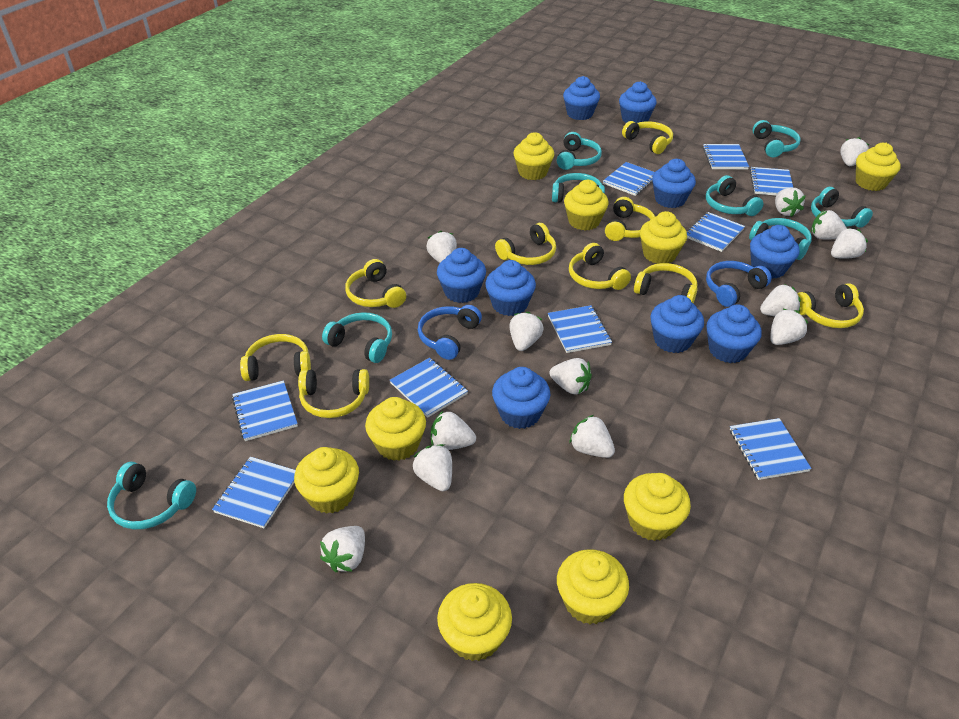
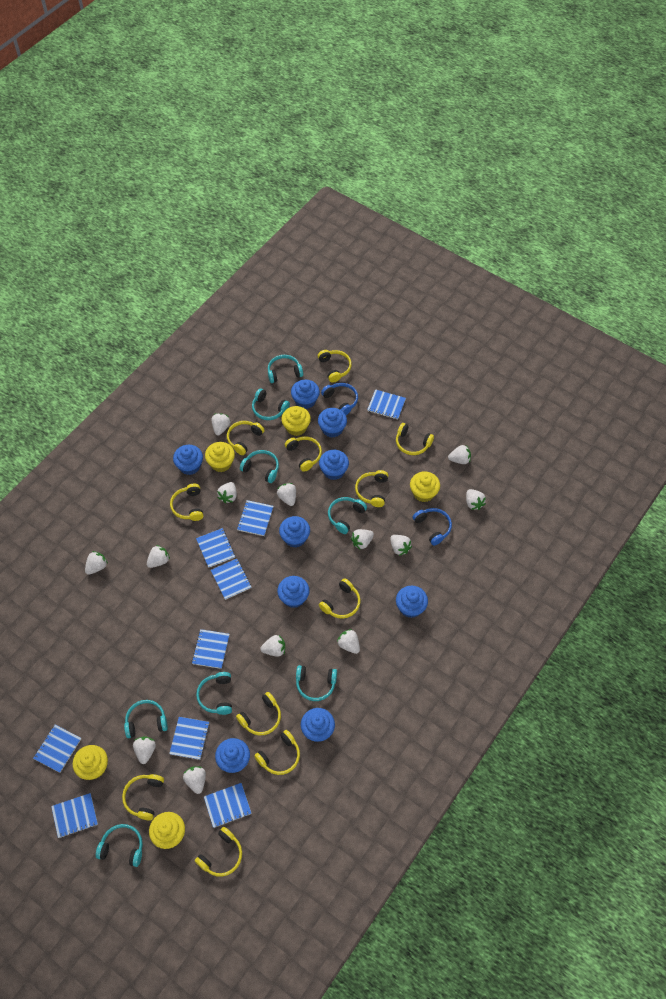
yellow cupcake: 9 -> 5
yellow headphones: 9 -> 11

